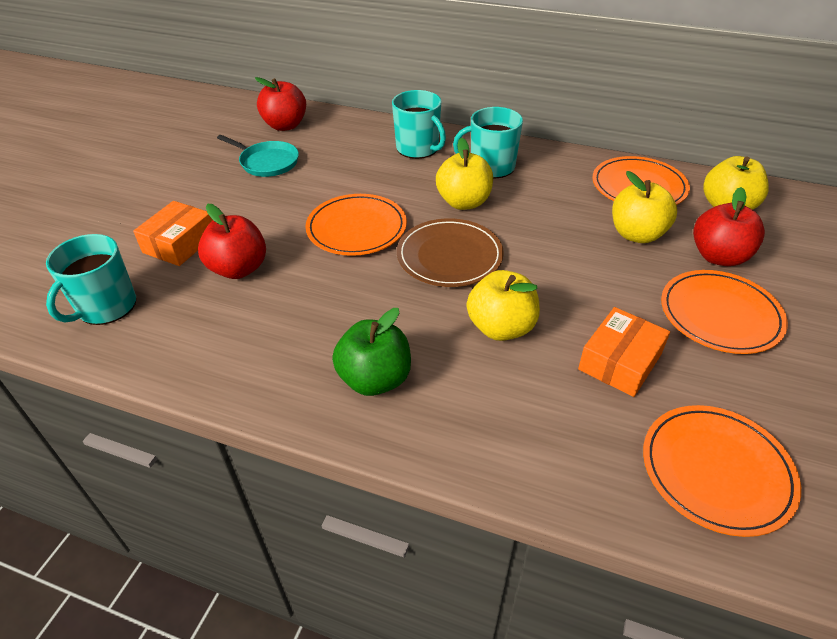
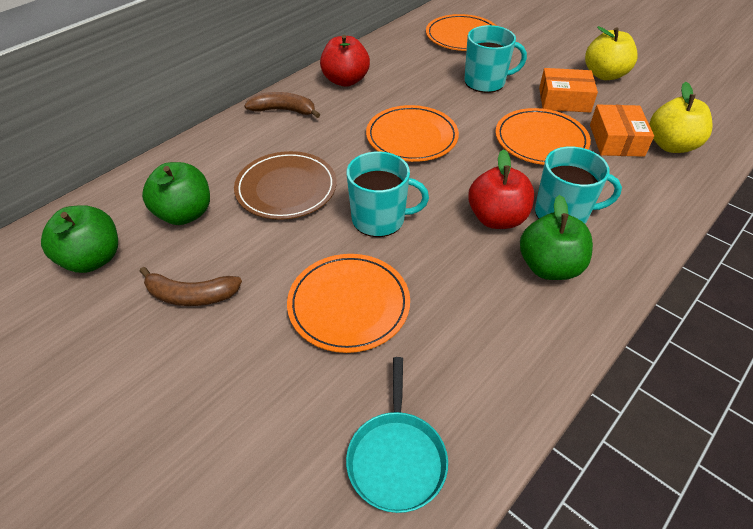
brown banana: 0 -> 2
green apple: 1 -> 3
red apple: 3 -> 2
yellow apple: 4 -> 2

